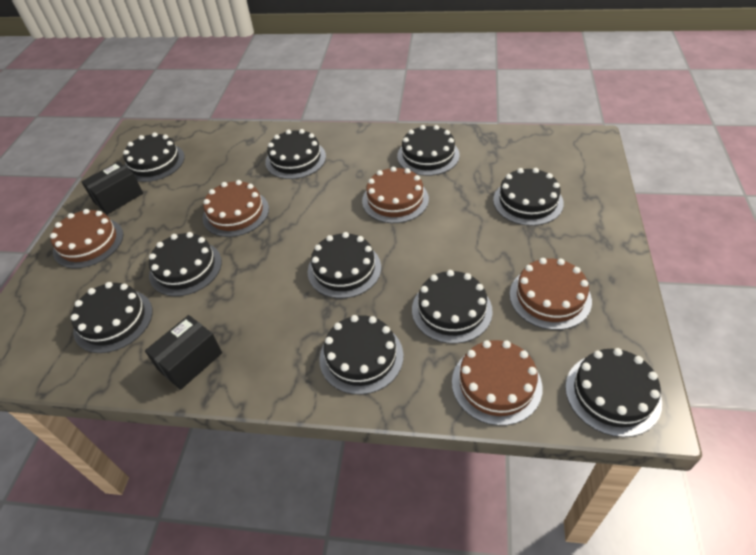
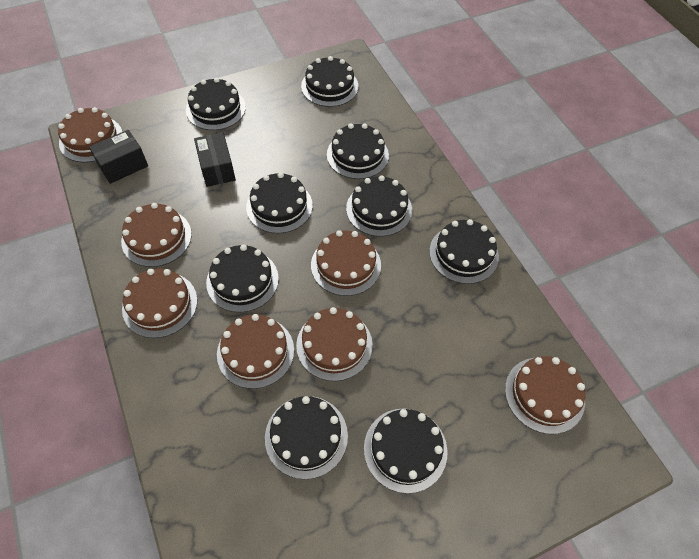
black cake: 10 -> 9
brown cake: 5 -> 7

